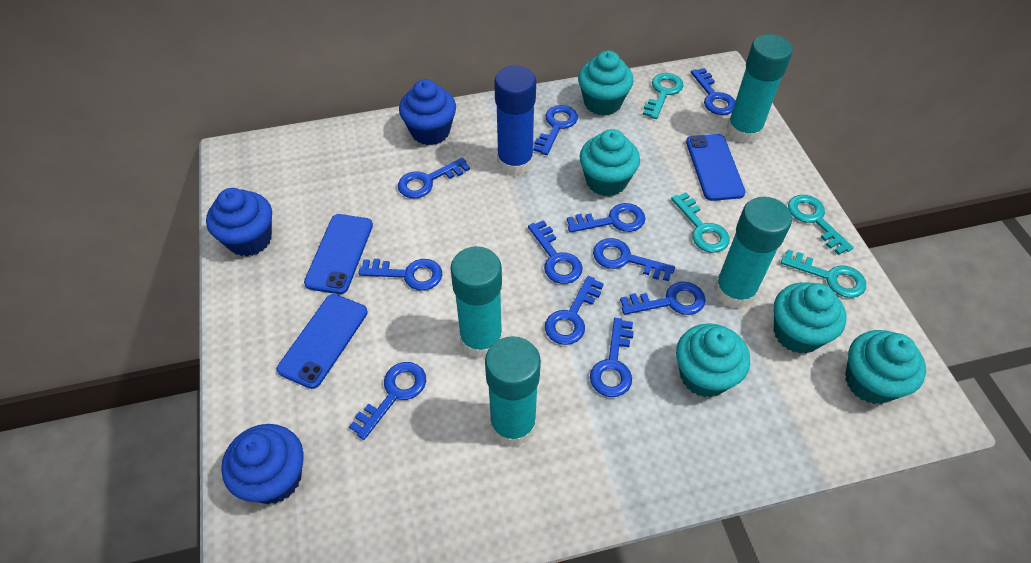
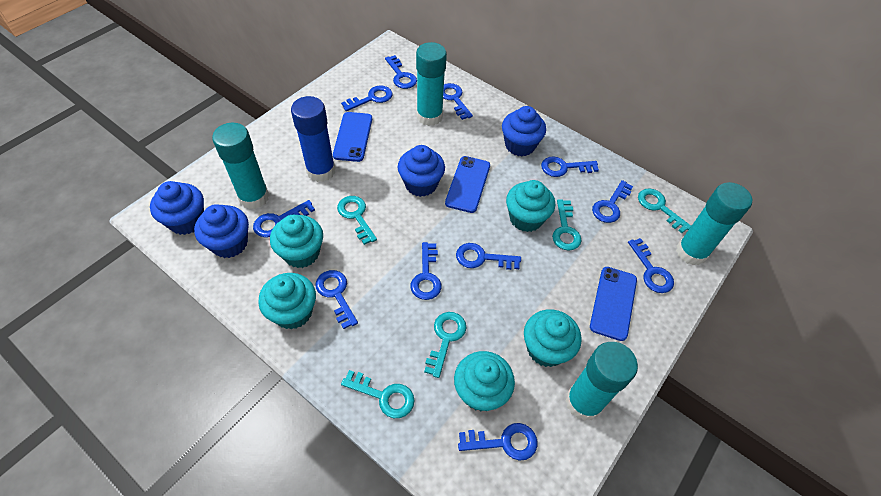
blue cupcake: 3 -> 4
turquoise key: 4 -> 5

